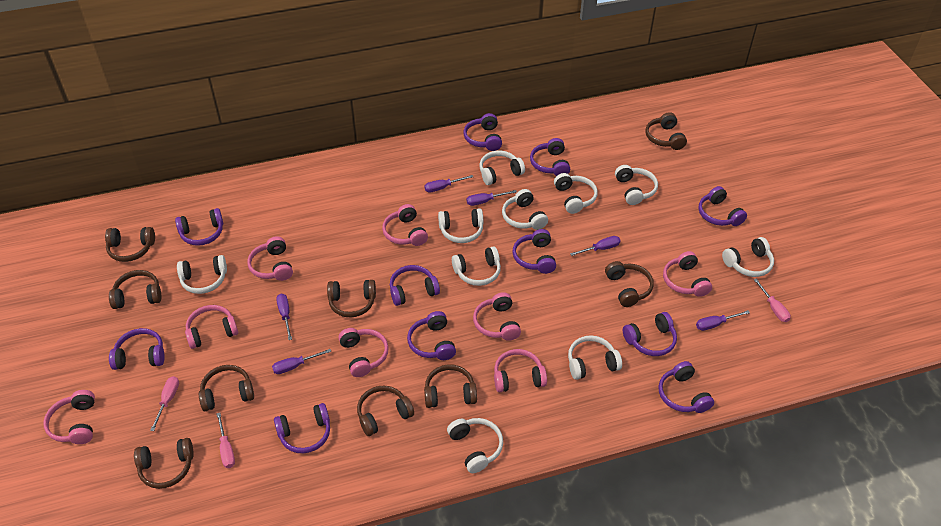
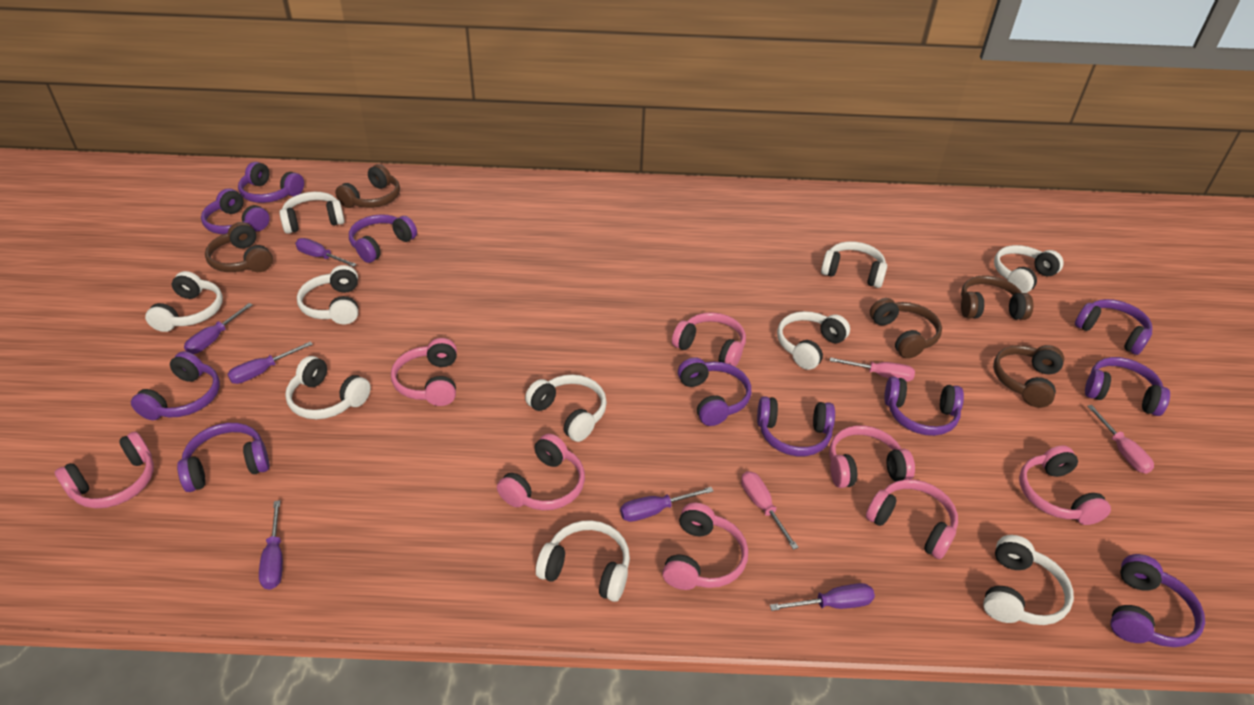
brown headphones: 9 -> 5

